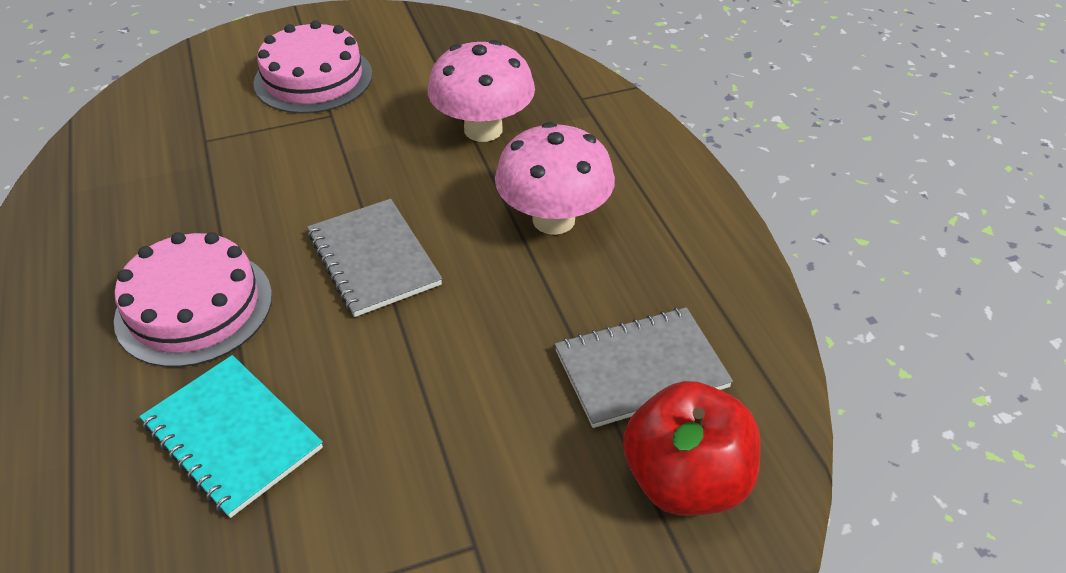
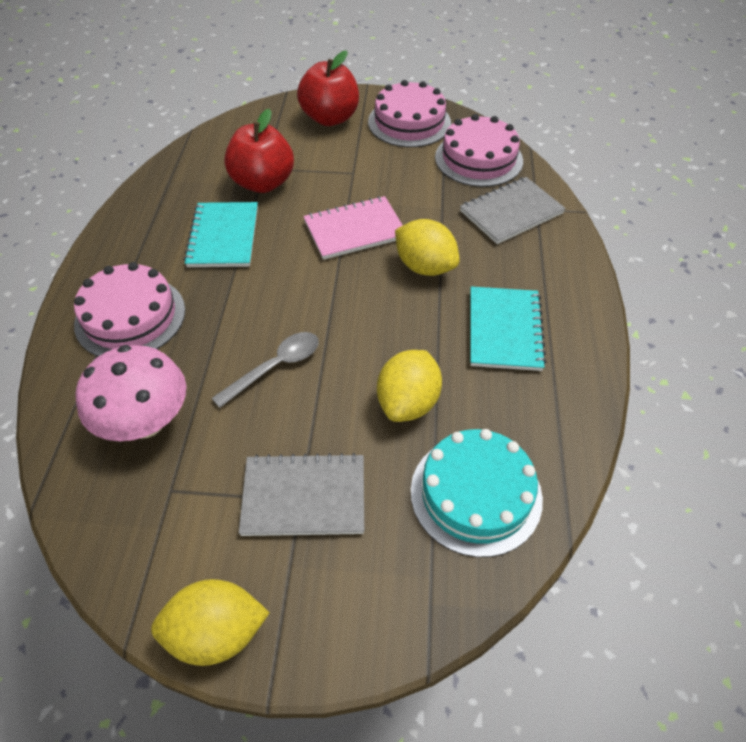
grey spoon: 0 -> 1
pink cake: 2 -> 3
pink mushroom: 2 -> 1
pink notebook: 0 -> 1
red apple: 1 -> 2
turquoise cake: 0 -> 1
turquoise notebook: 1 -> 2
yellow lemon: 0 -> 3

